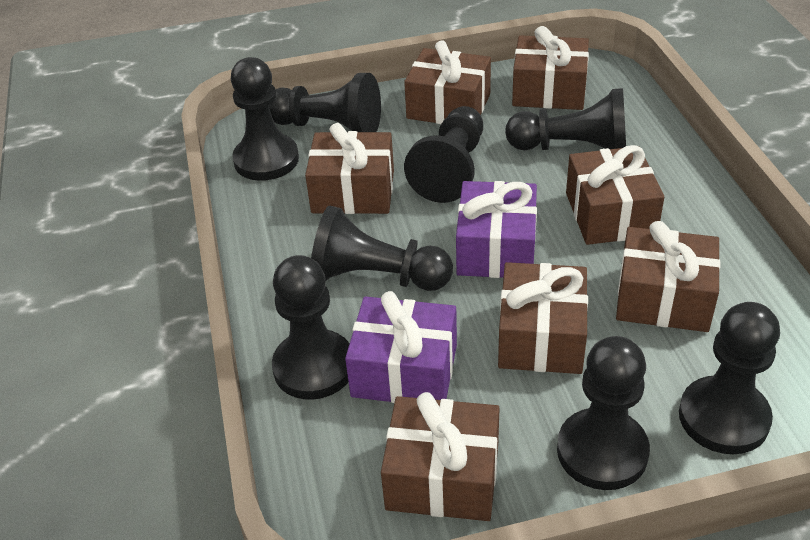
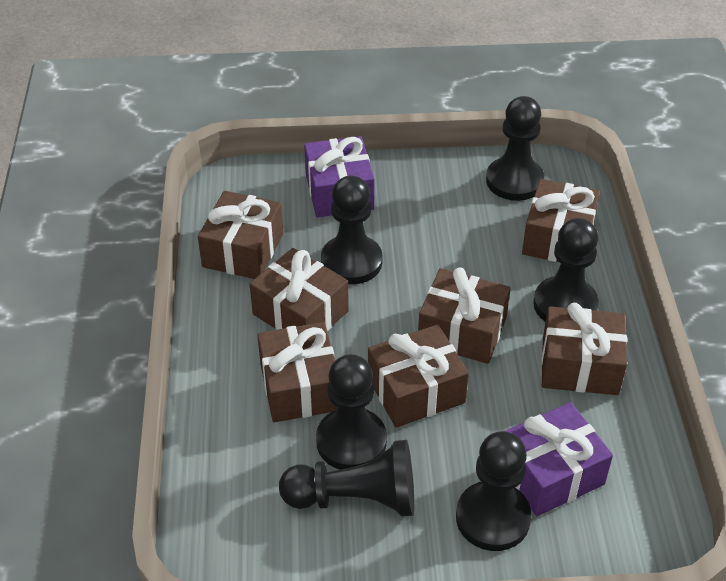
black pawn: 8 -> 6

